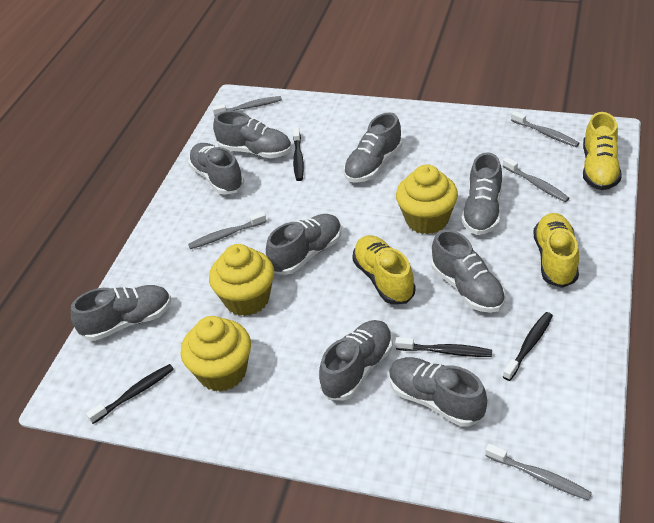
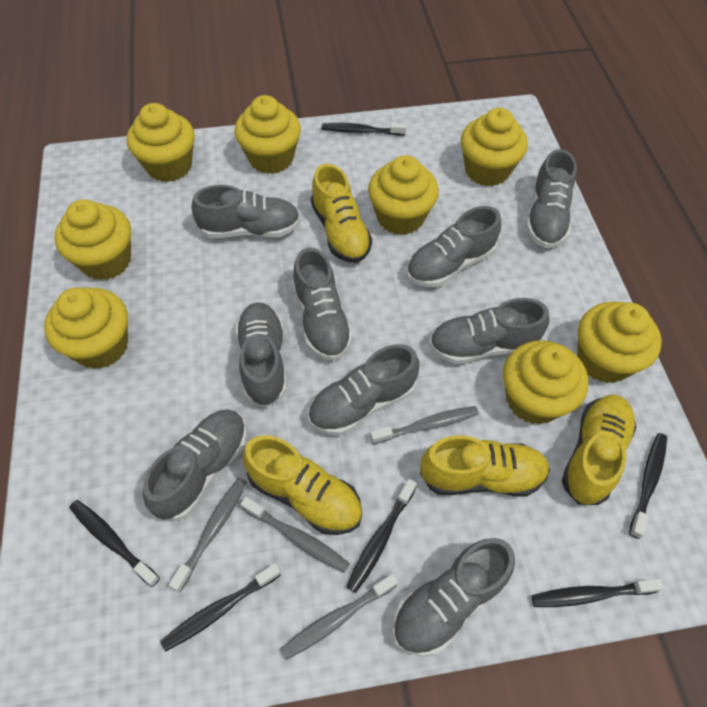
black toothbrush: 4 -> 6
grey toothbrush: 5 -> 4
yellow cupcake: 3 -> 8
yellow shoe: 3 -> 4

